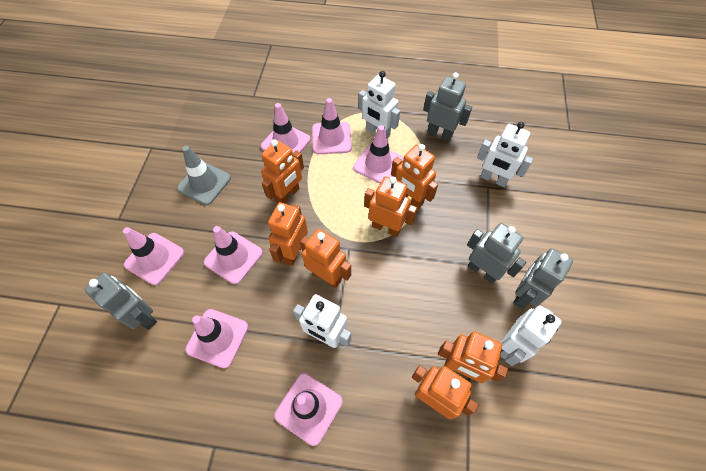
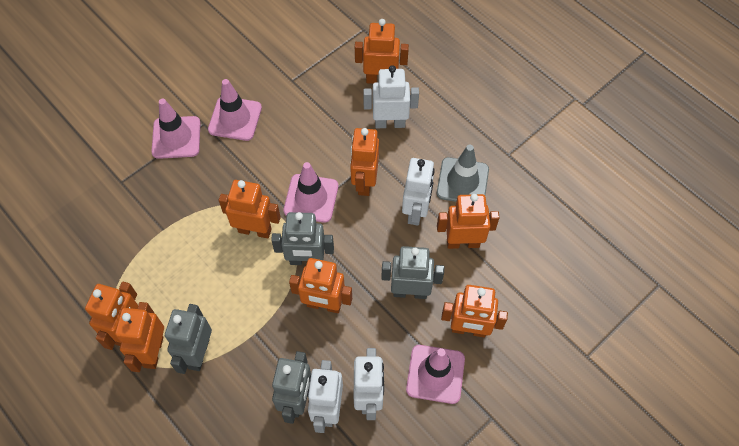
orange robot: 7 -> 8
pink traffic cone: 7 -> 4

